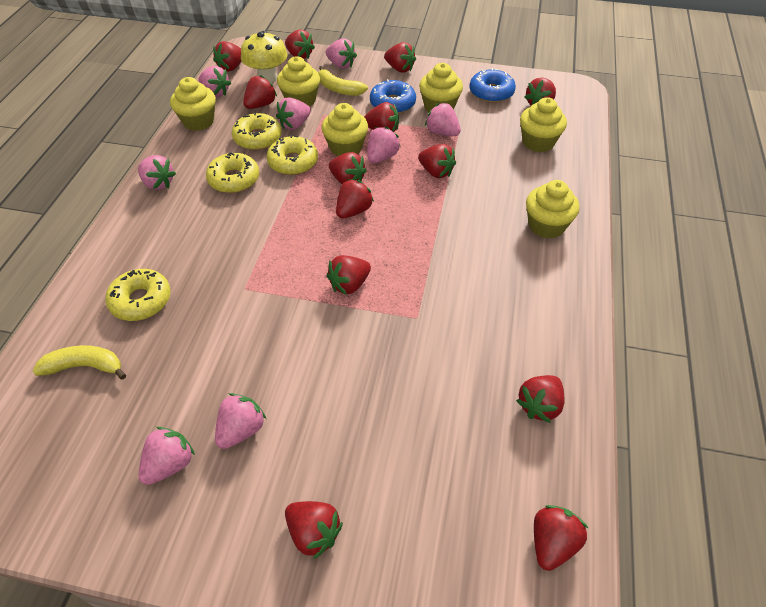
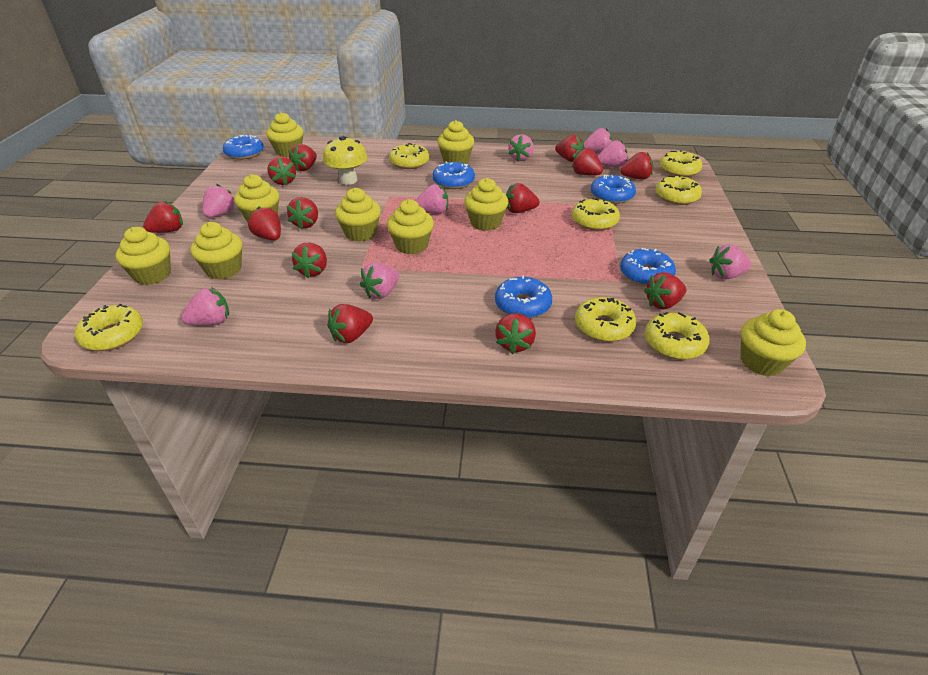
blue donut: 2 -> 5
yellow banana: 2 -> 0
yellow cupcake: 6 -> 9
yellow donut: 4 -> 7

